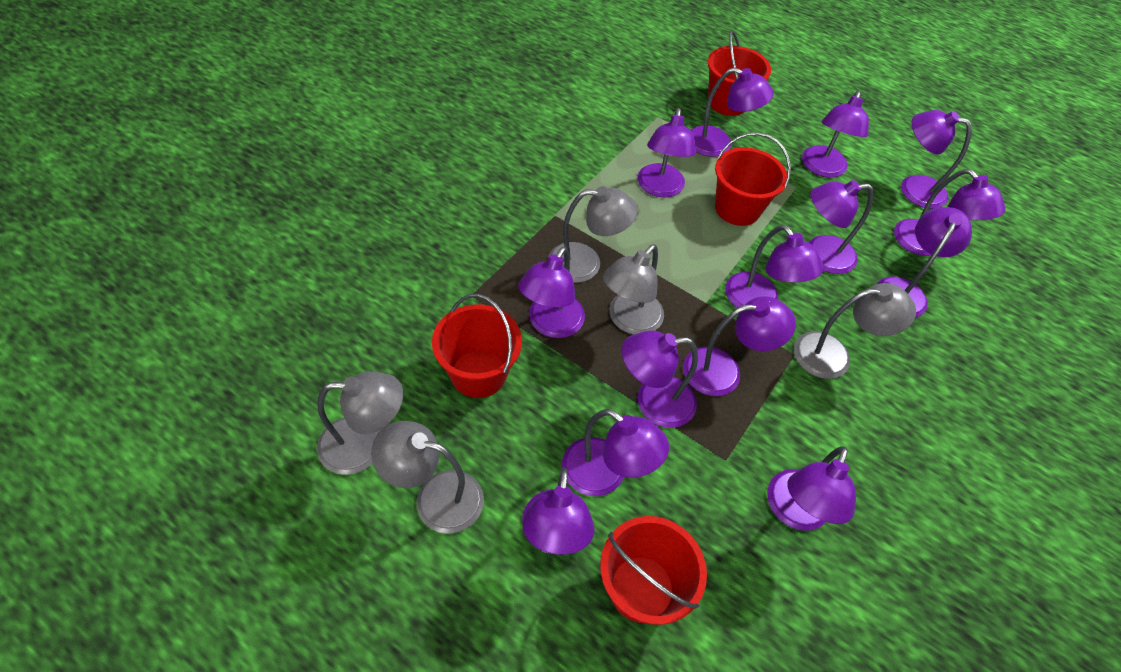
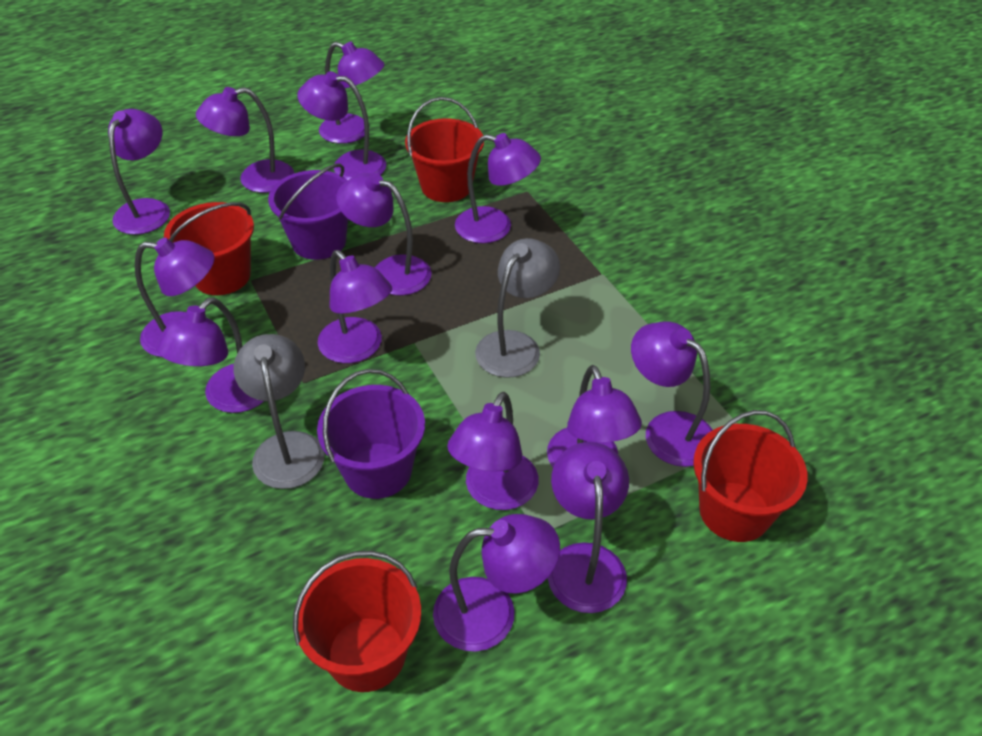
grey lamp: 5 -> 2
purple bucket: 0 -> 2

